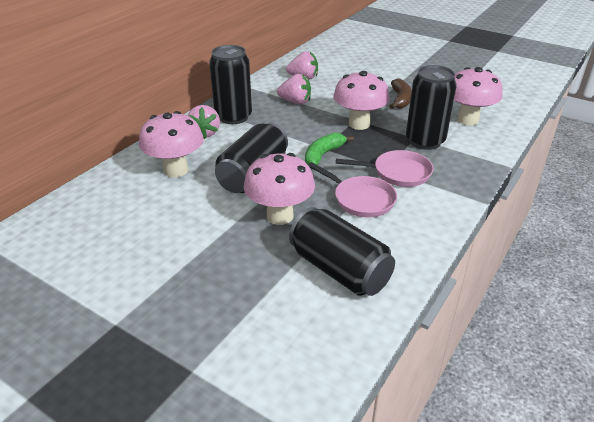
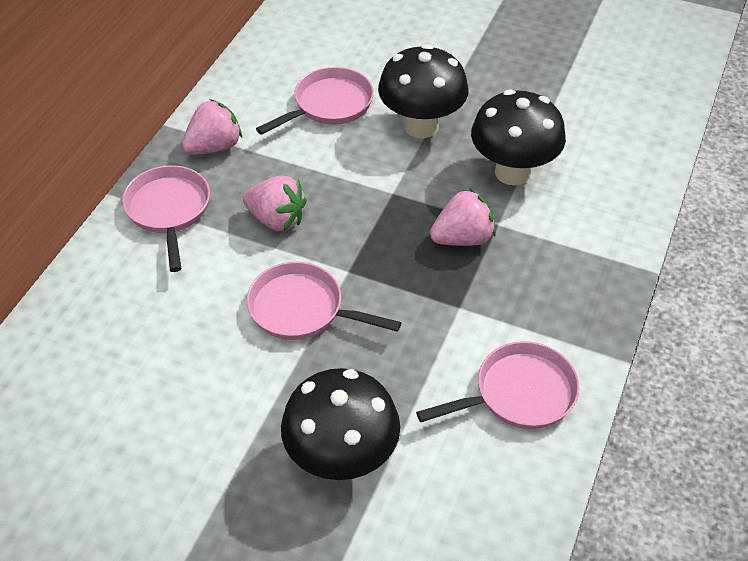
black can: 4 -> 0
black mushroom: 0 -> 3
brown banana: 1 -> 0
green banana: 1 -> 0
pink mushroom: 4 -> 0
pink pan: 2 -> 4

